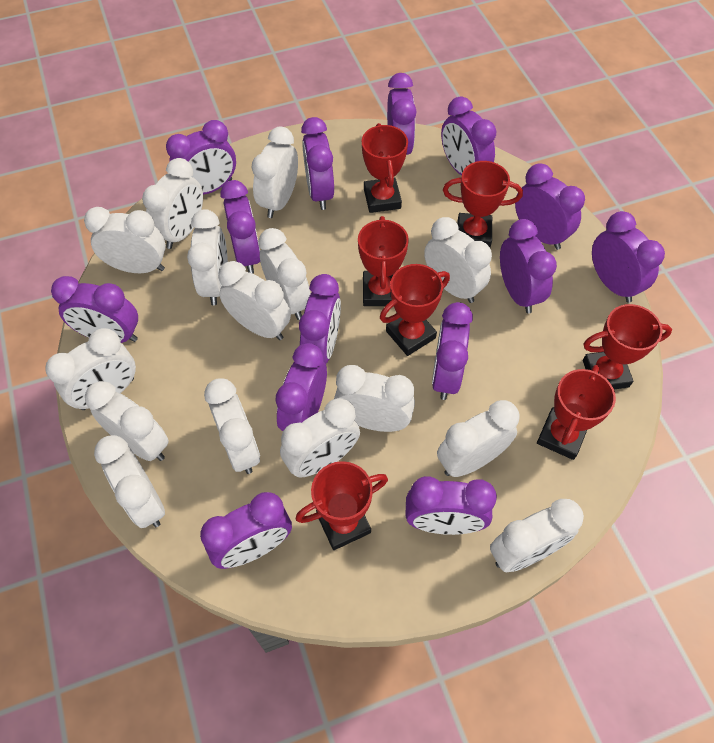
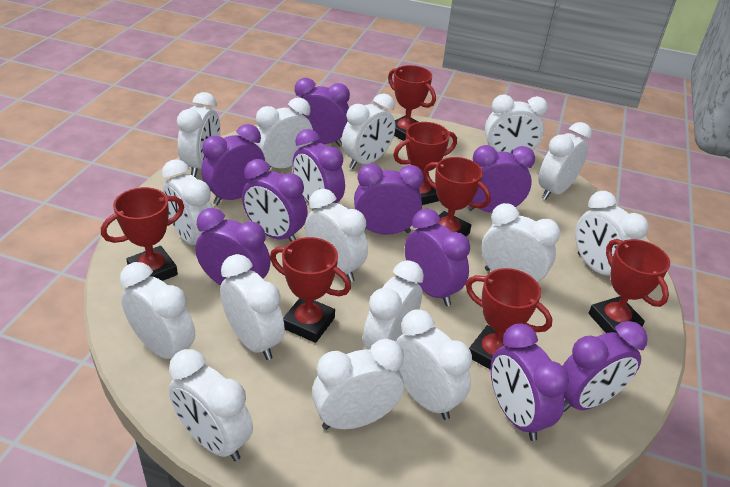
purple clock: 14 -> 10

